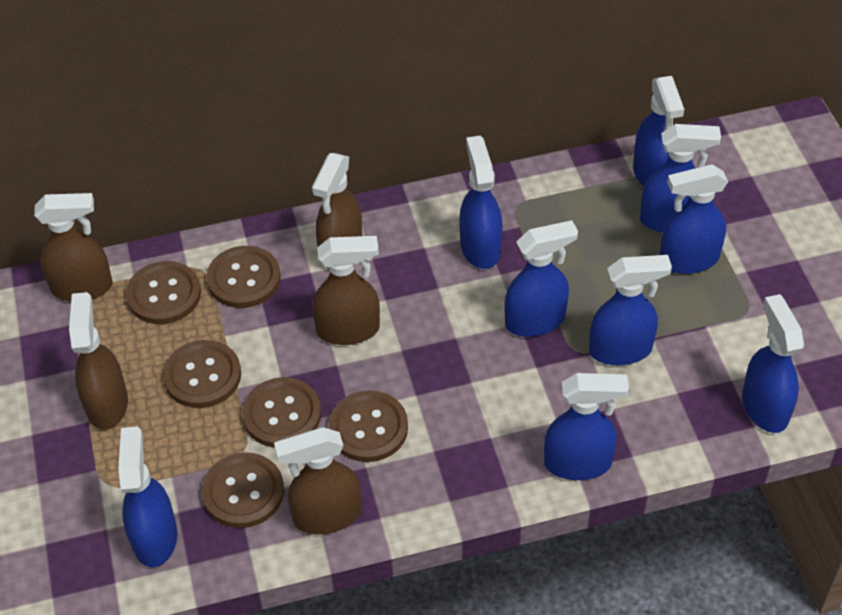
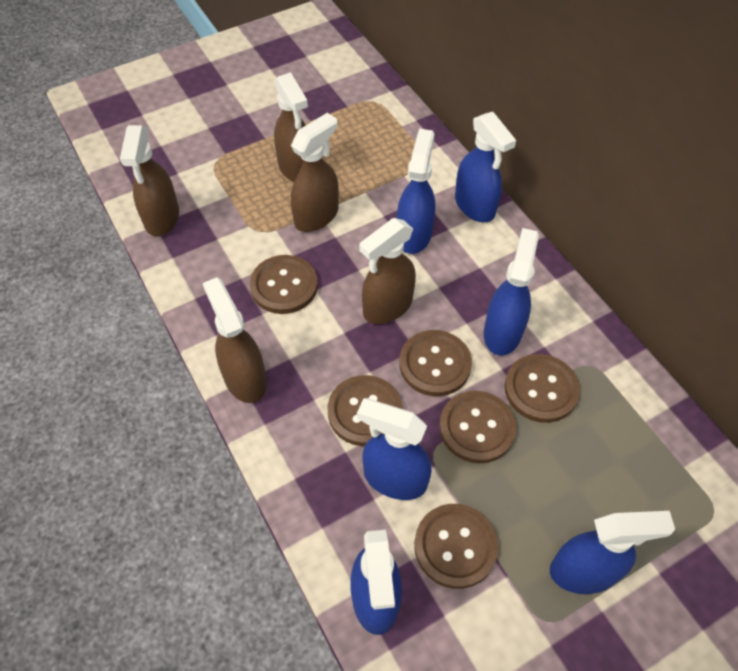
blue spray bottle: 9 -> 6

